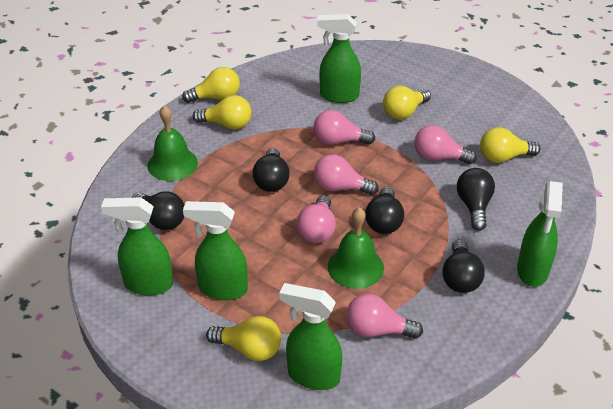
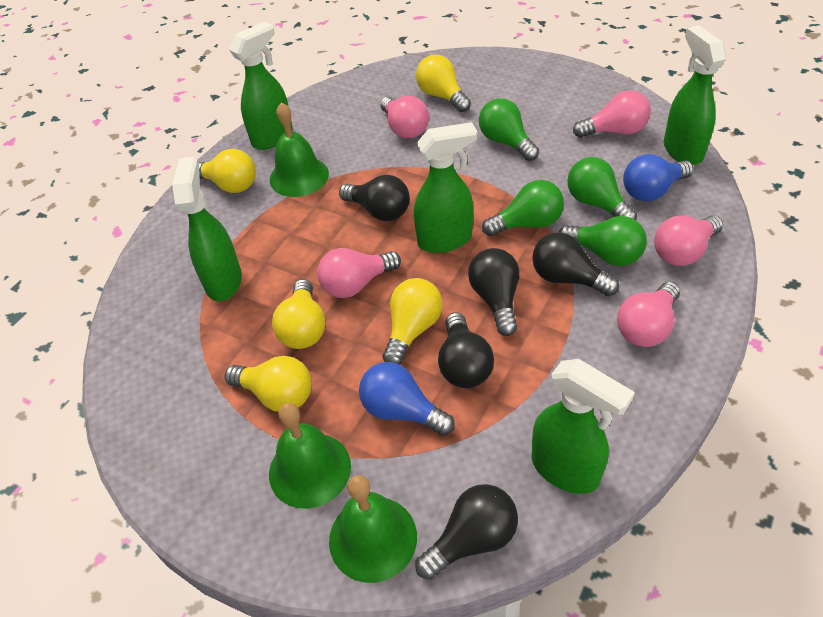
blue light bulb: 0 -> 2
green bell: 2 -> 3
green light bulb: 0 -> 4

